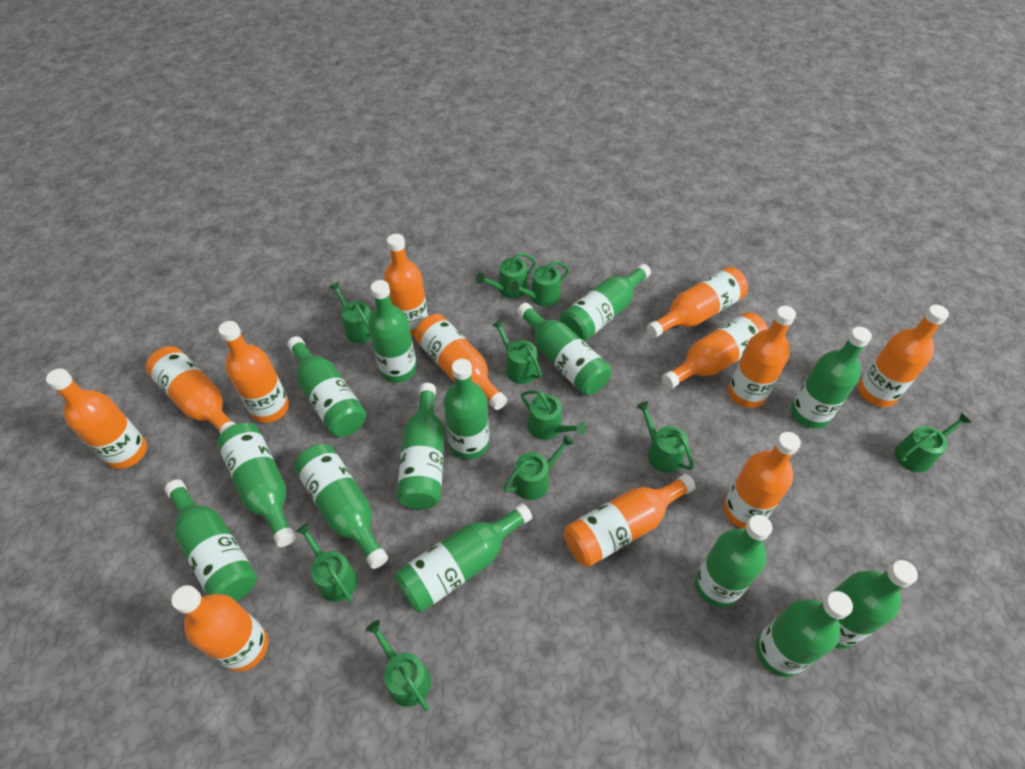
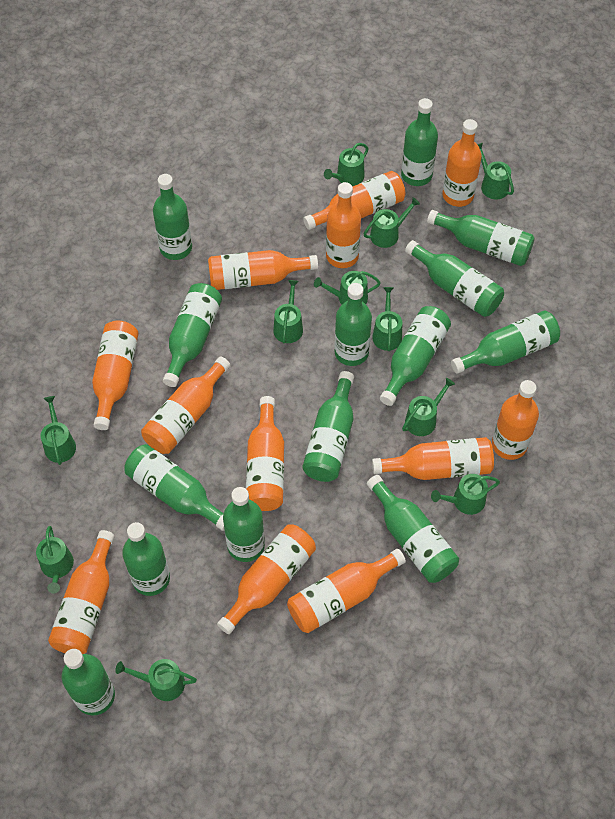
green watering can: 10 -> 11

